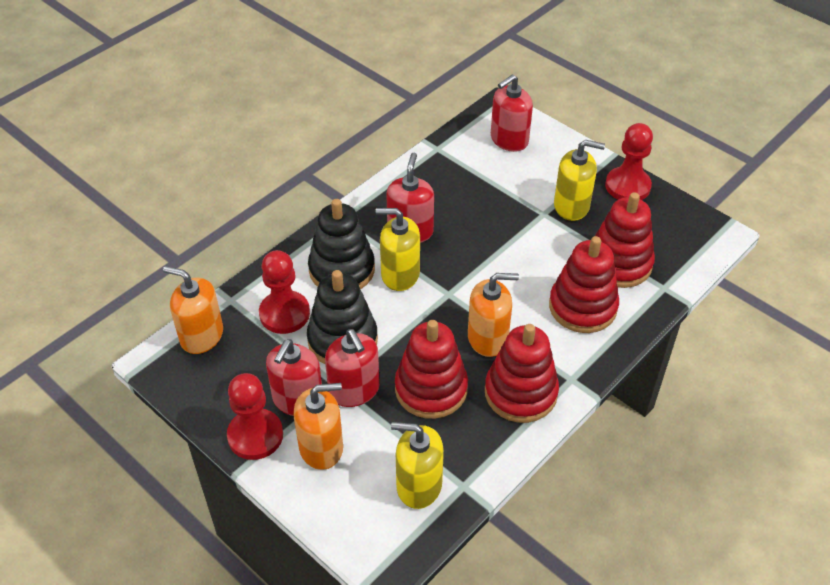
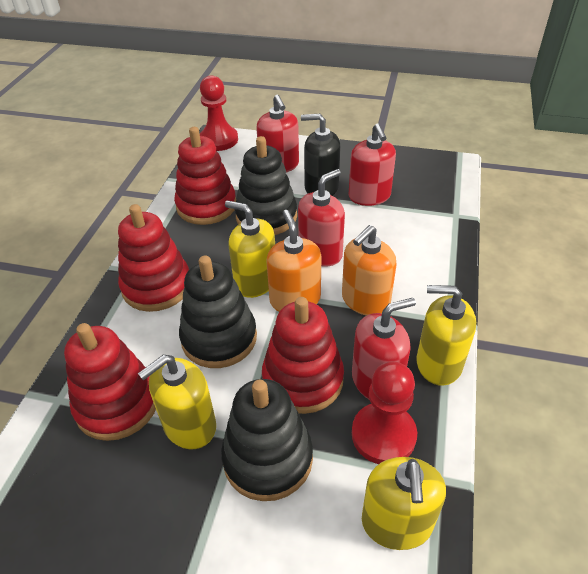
black soap dispenser: 0 -> 1
black stacking toy: 2 -> 3
orange soap dispenser: 3 -> 2
red pawn: 3 -> 2
yellow soap dispenser: 3 -> 4

